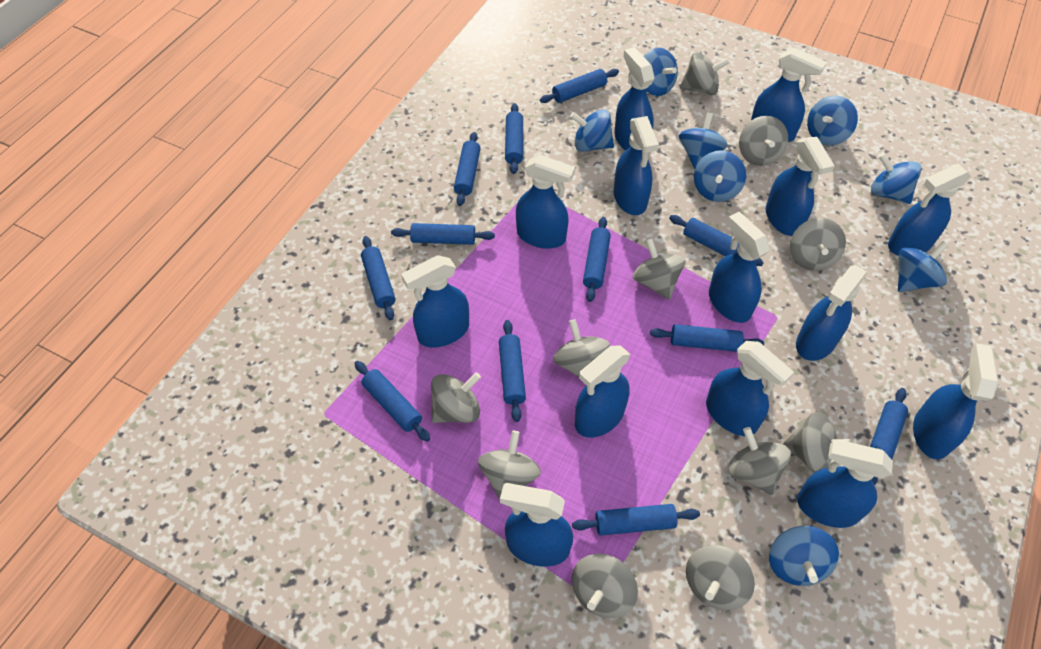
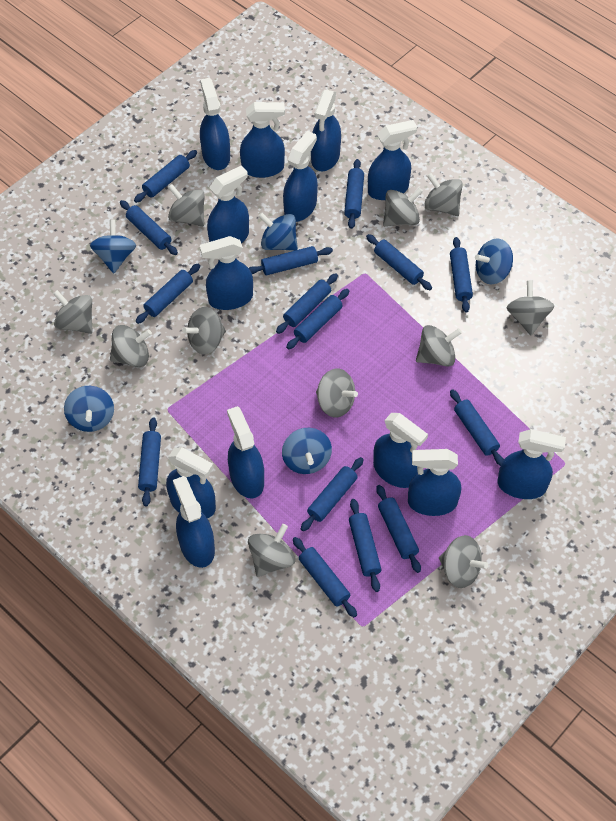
blue rolling pin: 12 -> 15
blue spinning top: 8 -> 5
blue spray bottle: 14 -> 13

